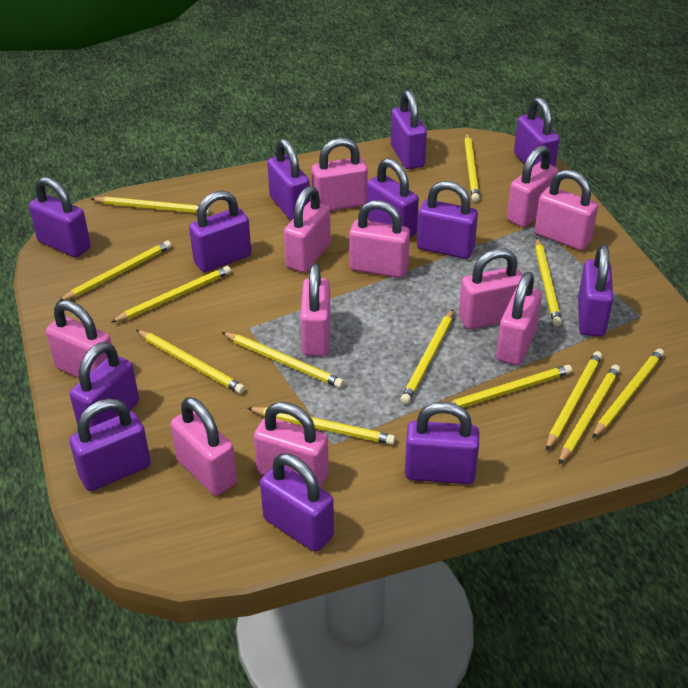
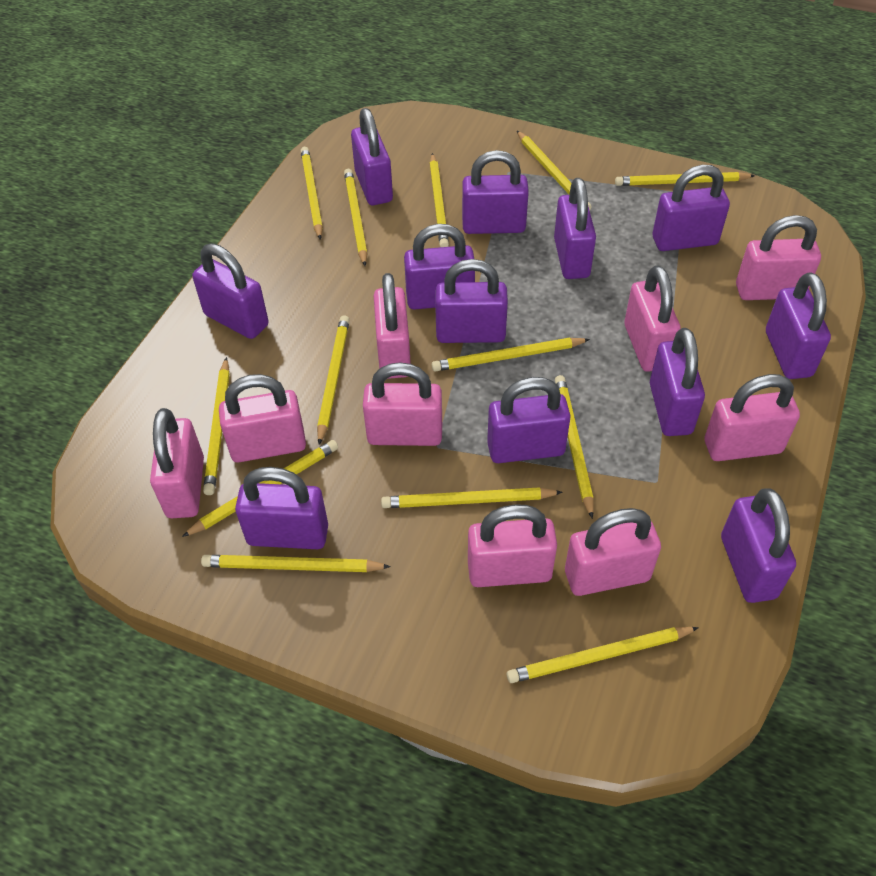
pink padlock: 11 -> 9

